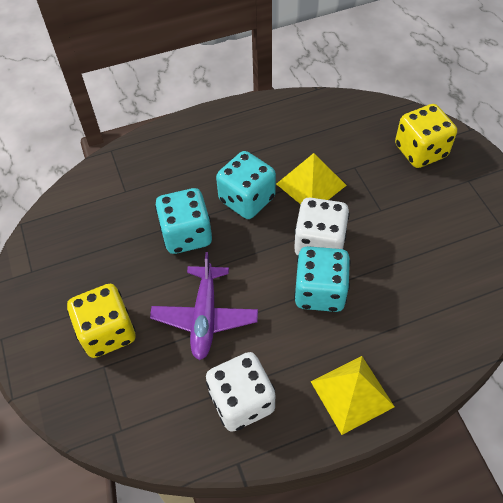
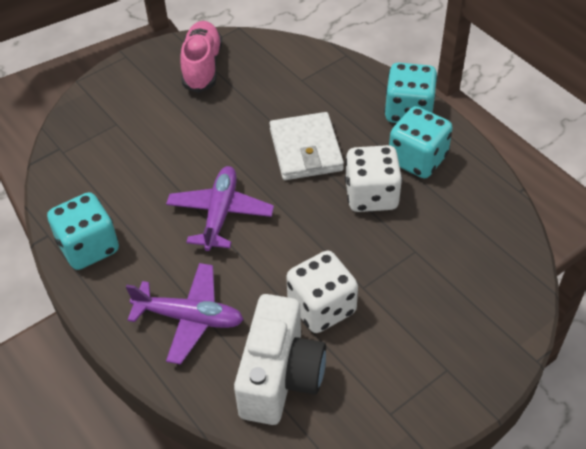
pink shoe: 0 -> 1
purple plane: 1 -> 2
white camera: 0 -> 1
white wallet: 0 -> 1
yellow dice: 2 -> 0
yellow pyramid: 2 -> 0

